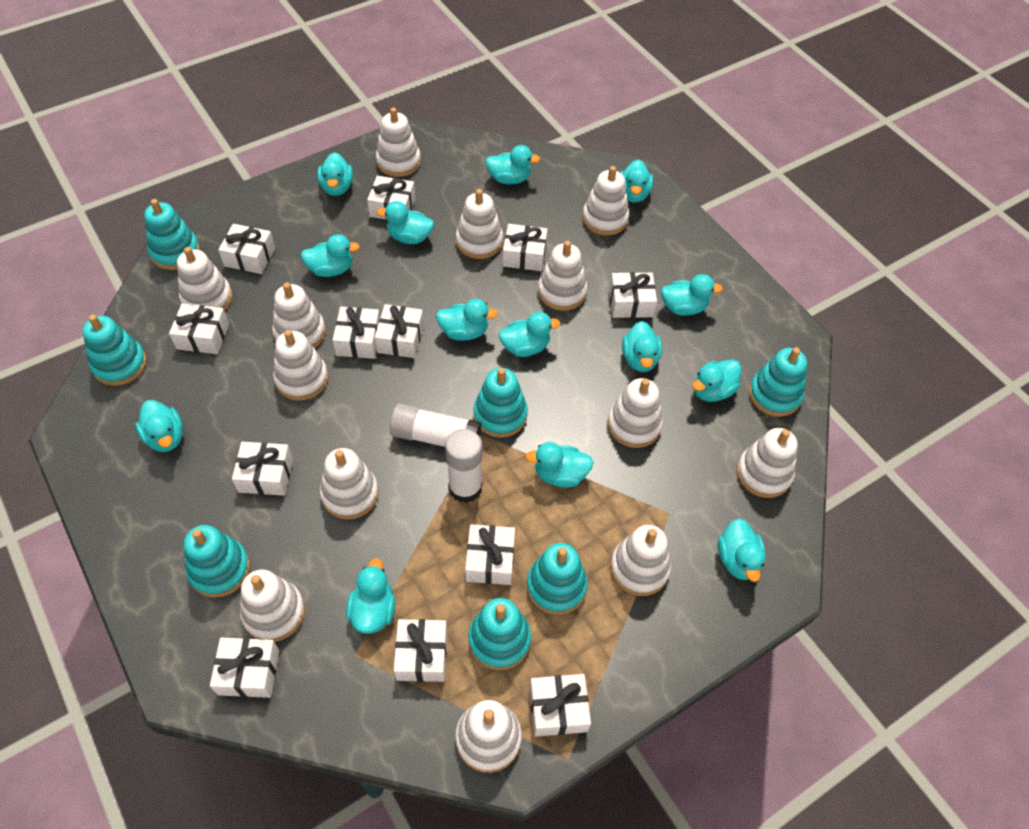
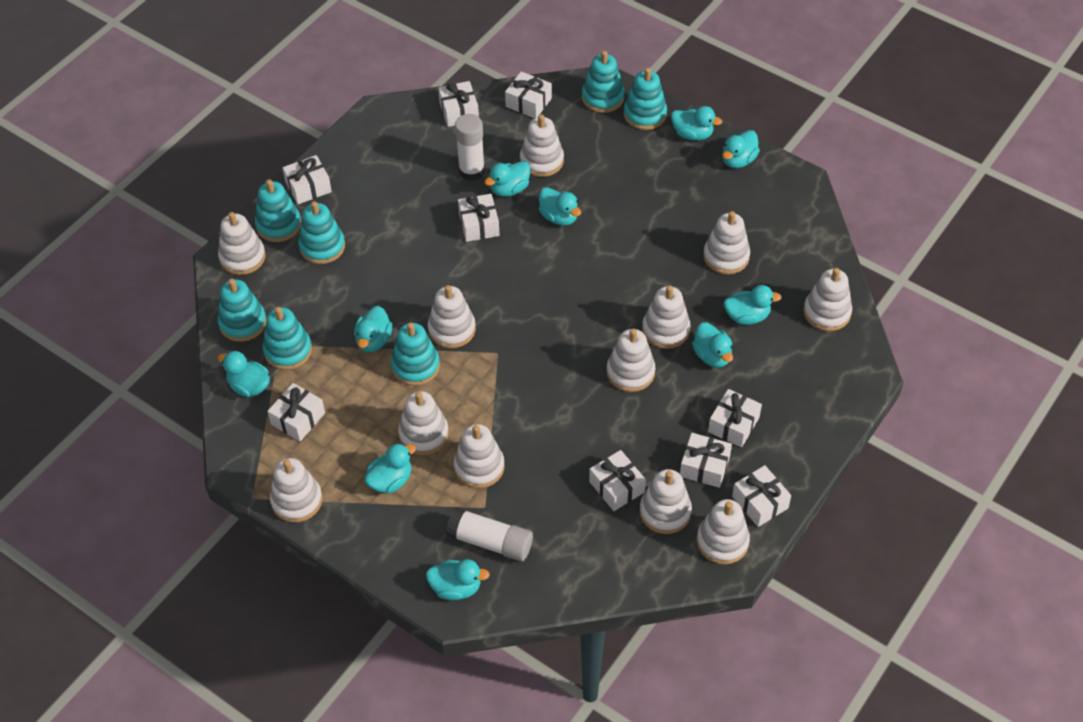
turquoise duck: 14 -> 10
white gift: 12 -> 9
white stacking toy: 13 -> 12

